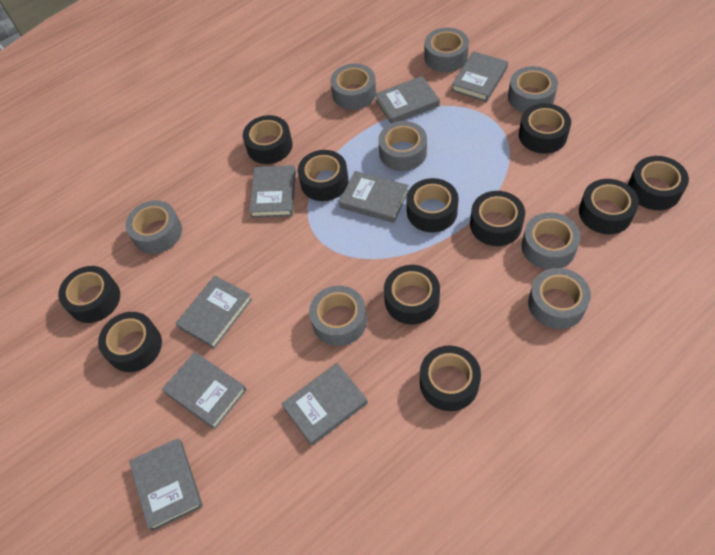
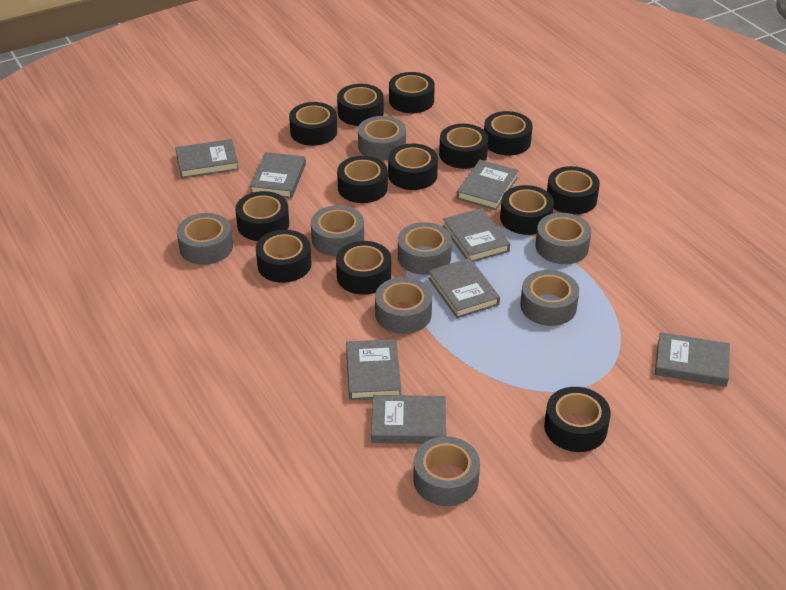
black tape: 11 -> 13

